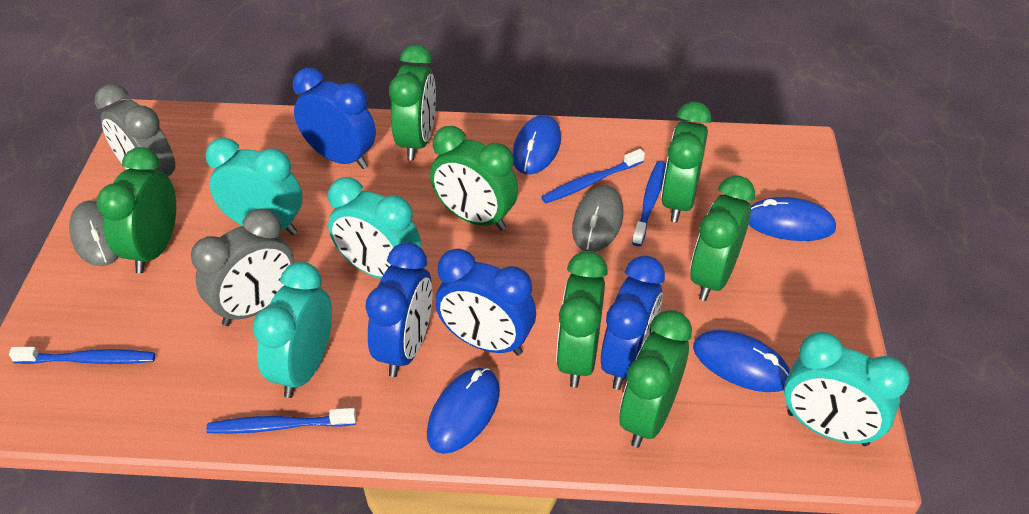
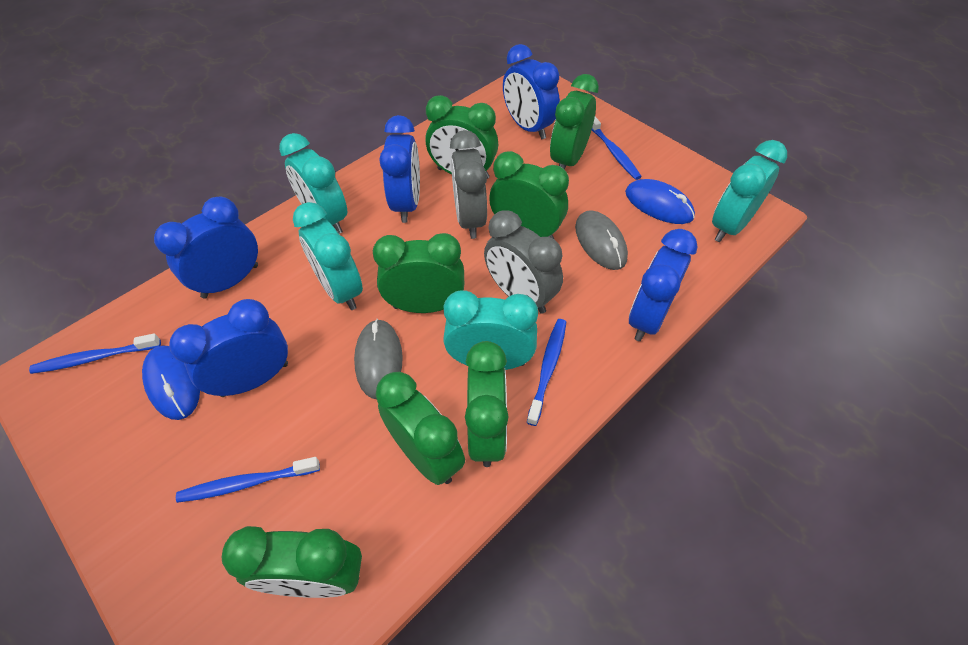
blue clock: 4 -> 5
blue mouse: 4 -> 2

